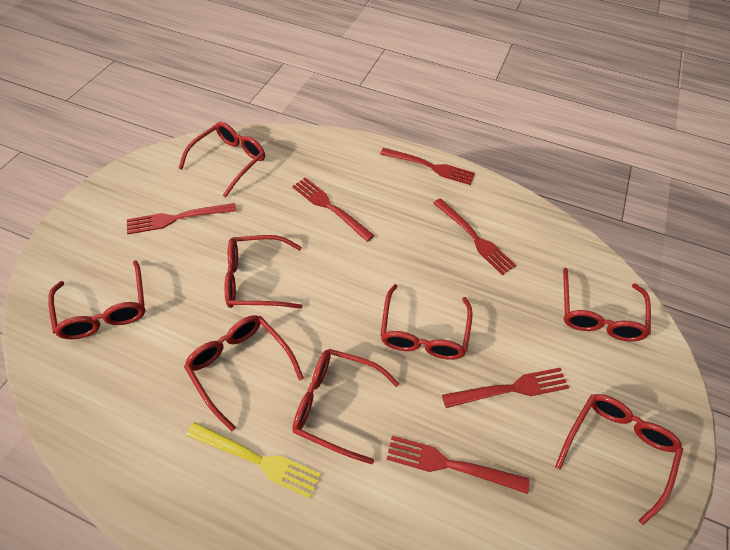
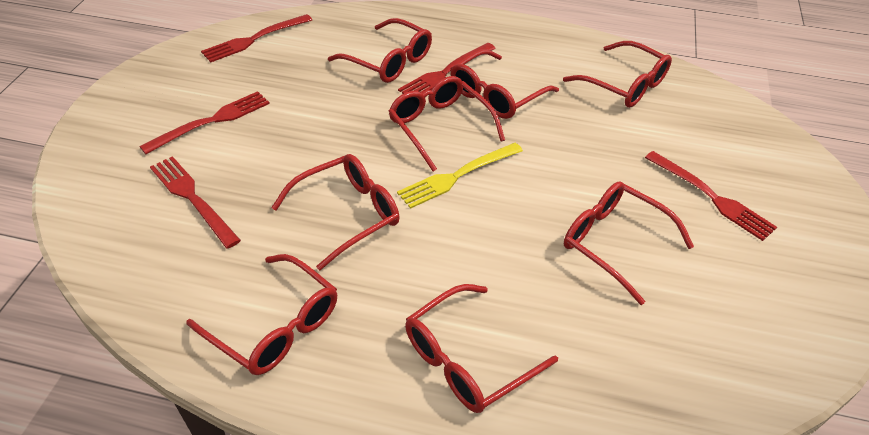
red fork: 6 -> 5

